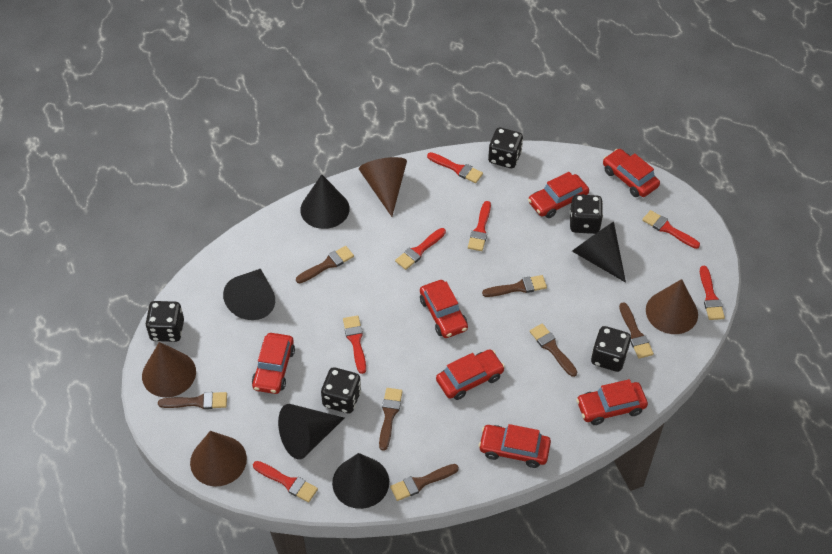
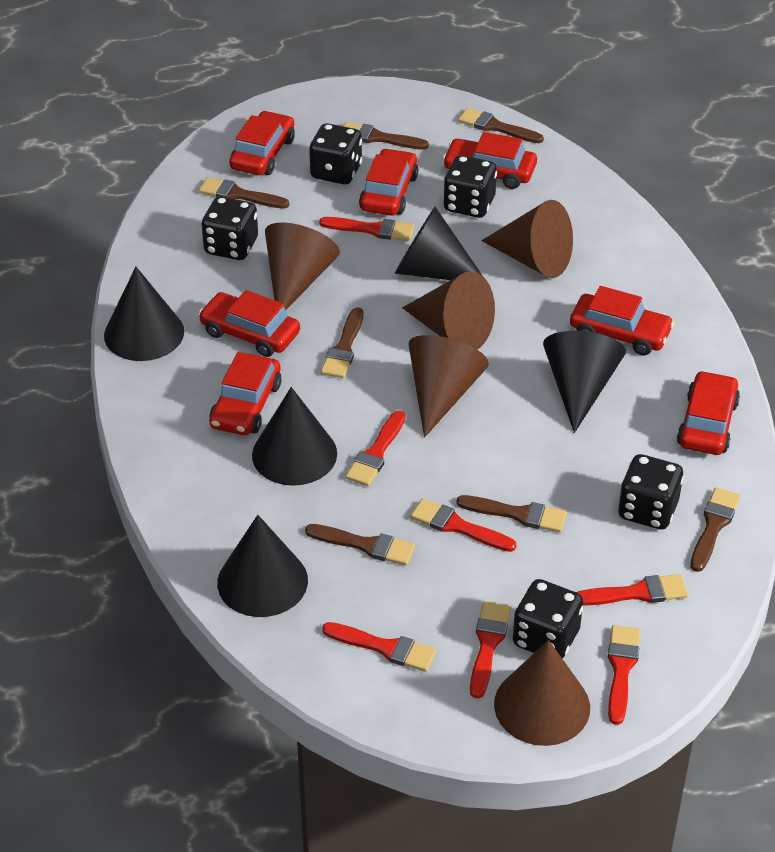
brown cone: 4 -> 5

